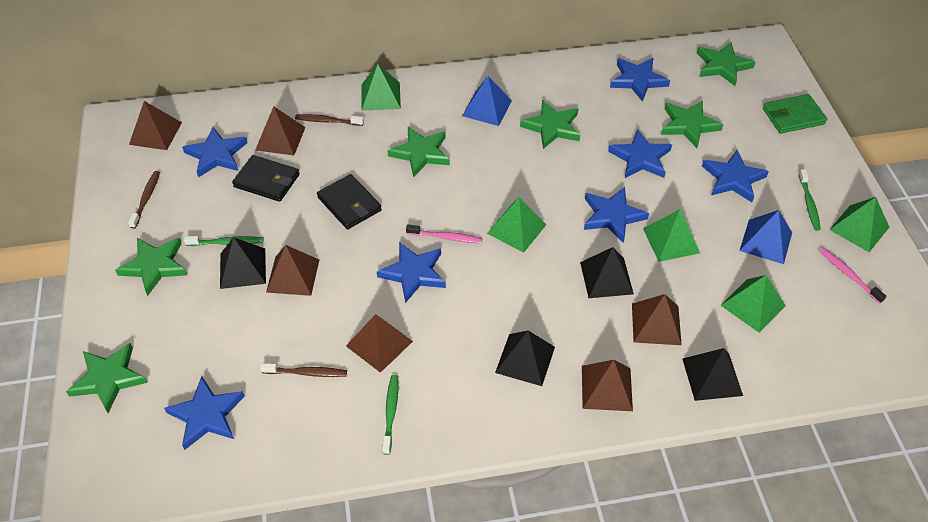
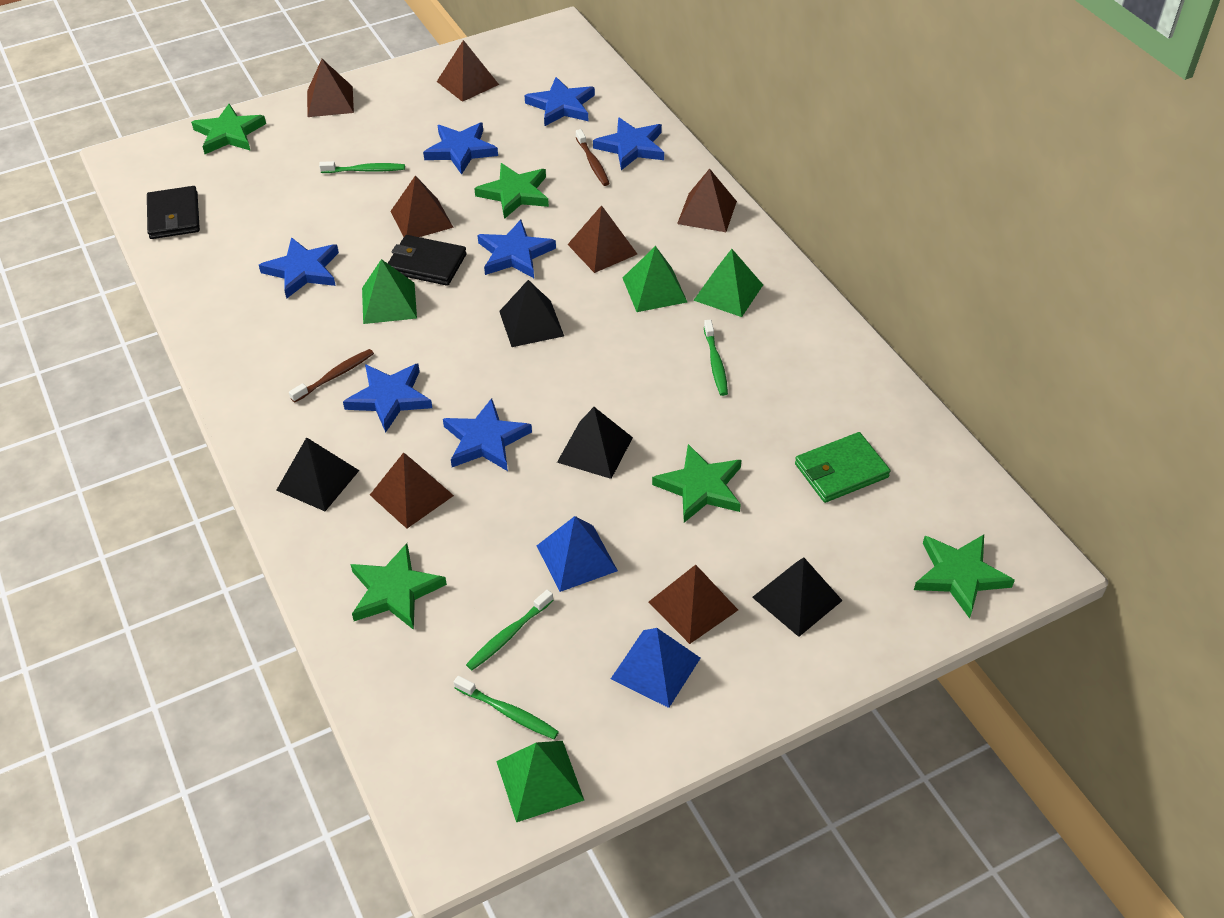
brown pyramid: 6 -> 7
brown toothbrush: 3 -> 2
green pyramid: 5 -> 4
green star: 6 -> 5
green toothbrush: 3 -> 4
pink toothbrush: 2 -> 0

